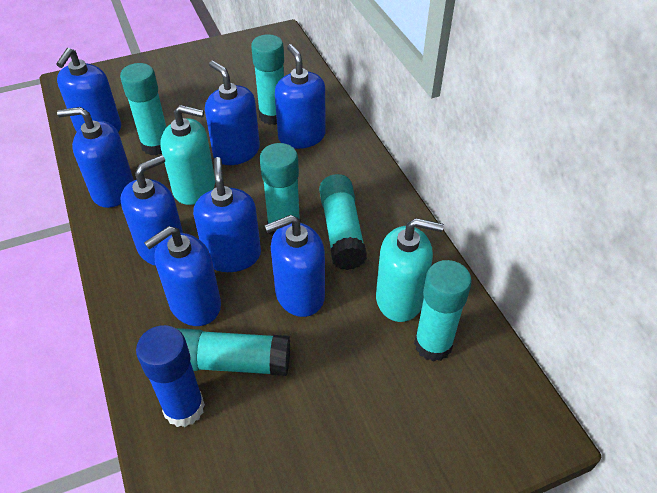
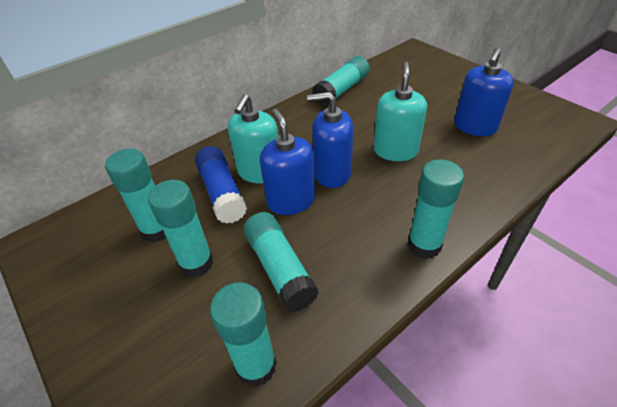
blue soap dispenser: 8 -> 3

